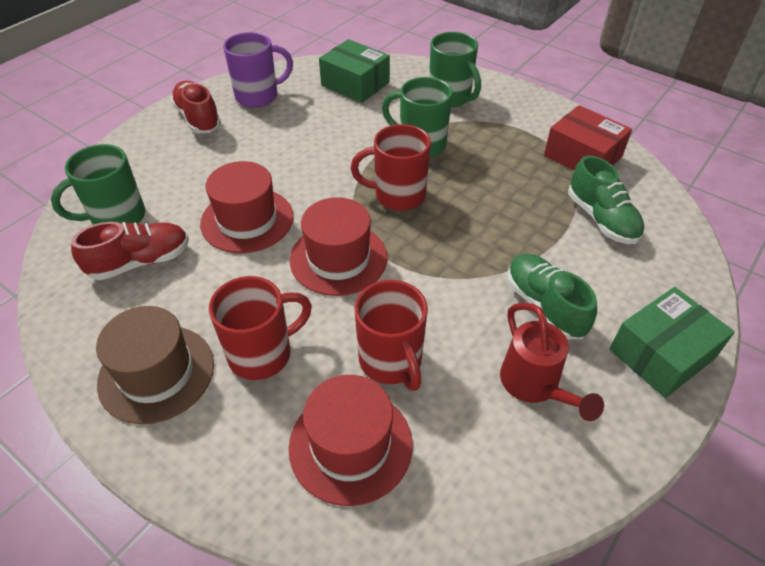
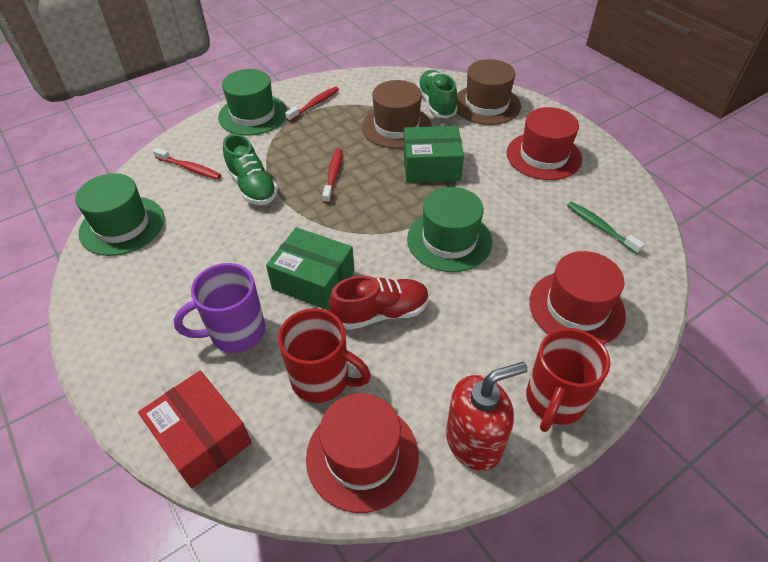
brown hat: 1 -> 2
green hat: 0 -> 3
green mug: 3 -> 0
green toothbrush: 0 -> 1
red mug: 3 -> 2
red shoe: 2 -> 1
red soap dispenser: 0 -> 1
red toothbrush: 0 -> 3
red watering can: 1 -> 0

